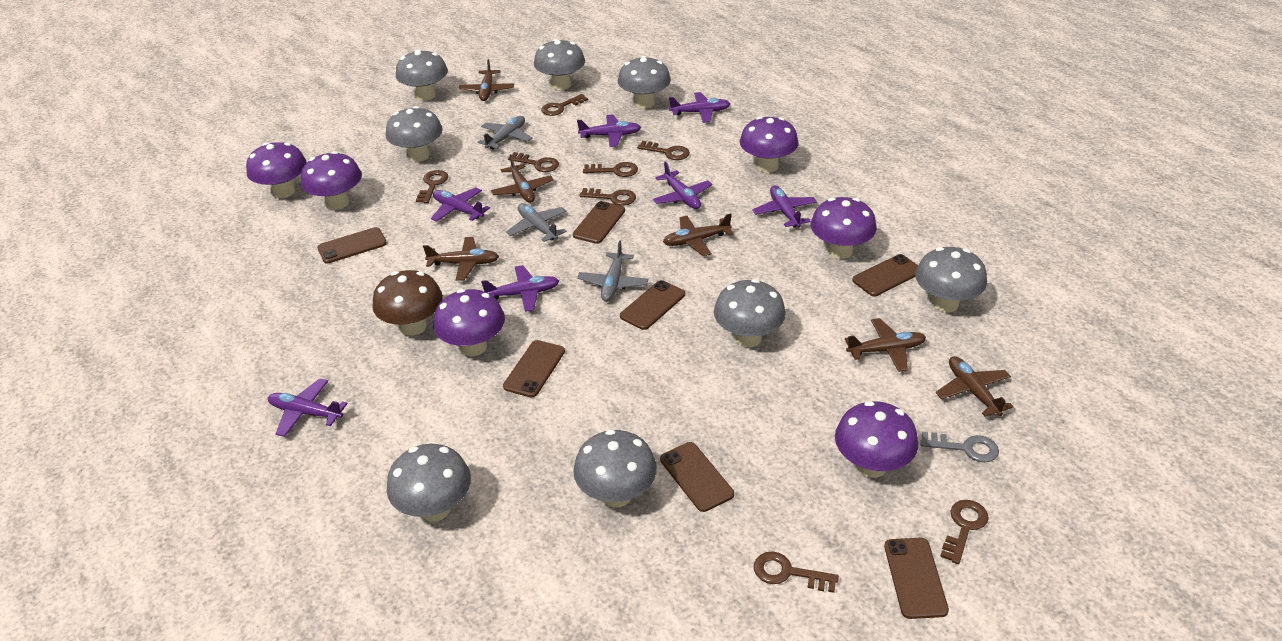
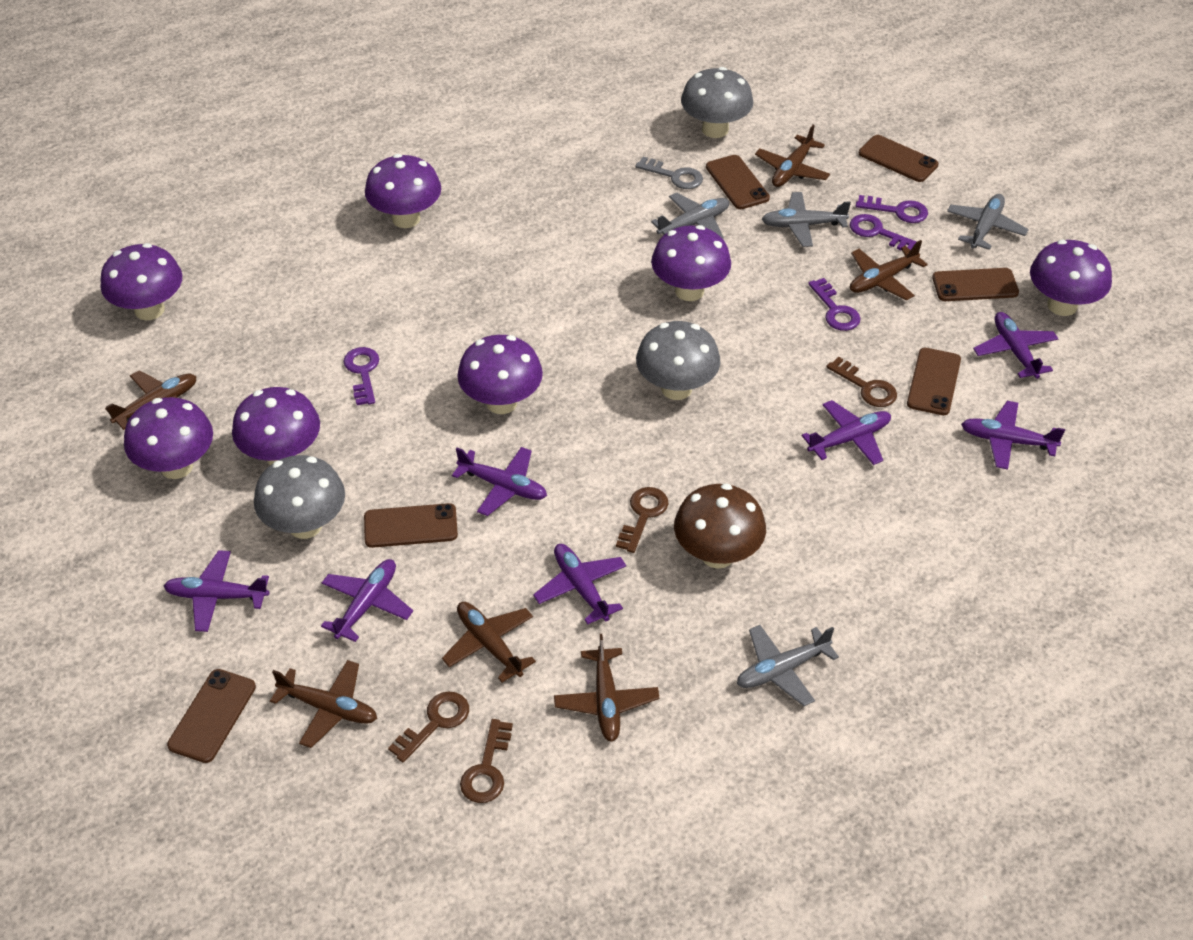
brown key: 8 -> 4
brown phone: 7 -> 6
grey mushroom: 8 -> 3
grey plane: 3 -> 4
purple key: 0 -> 4
purple mushroom: 6 -> 7

